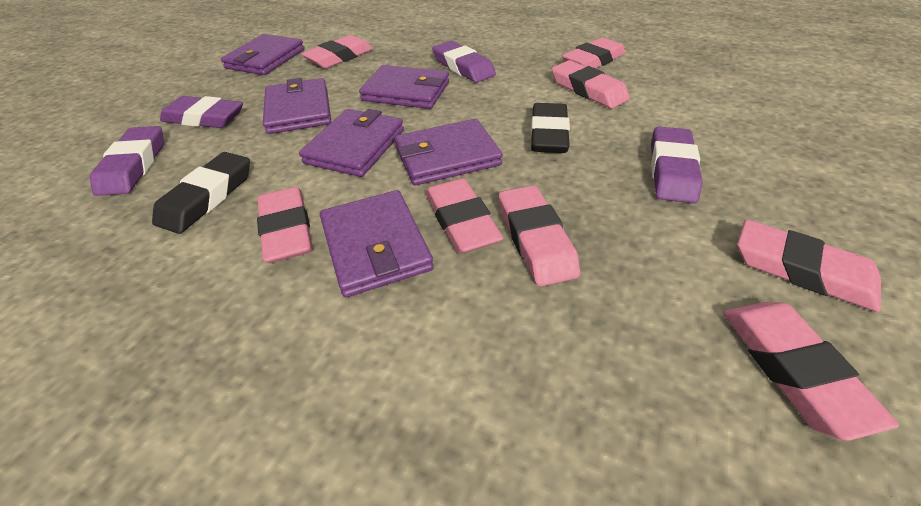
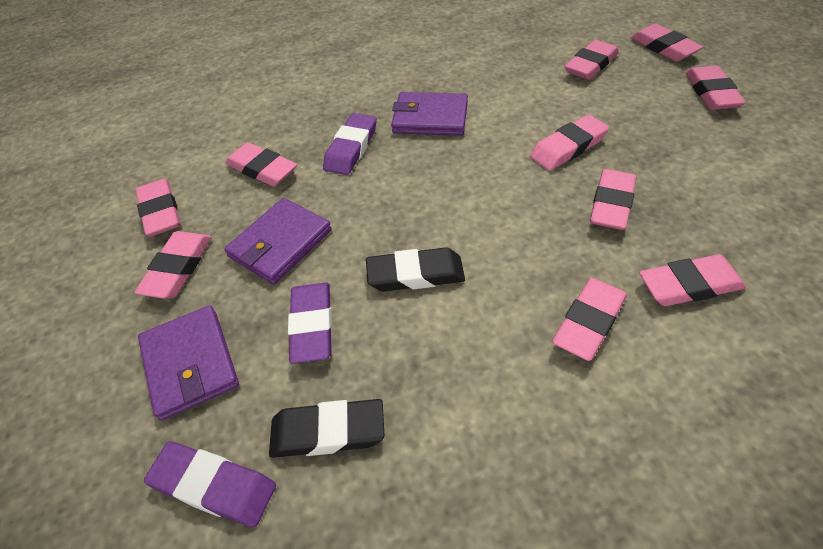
pink eraser: 8 -> 10
purple eraser: 4 -> 3
purple wallet: 6 -> 3

